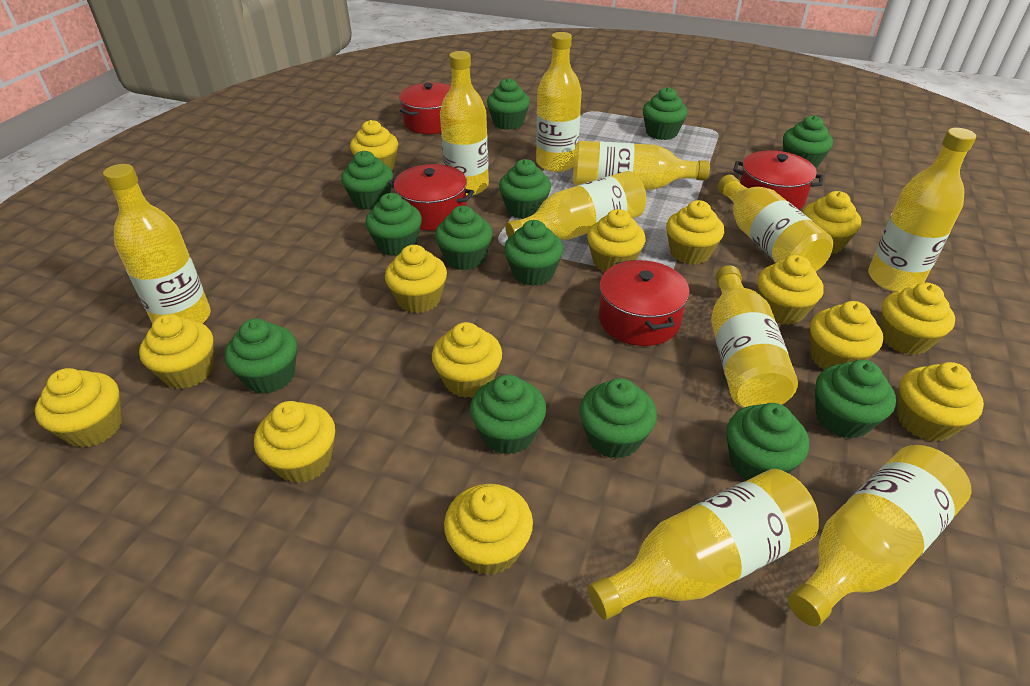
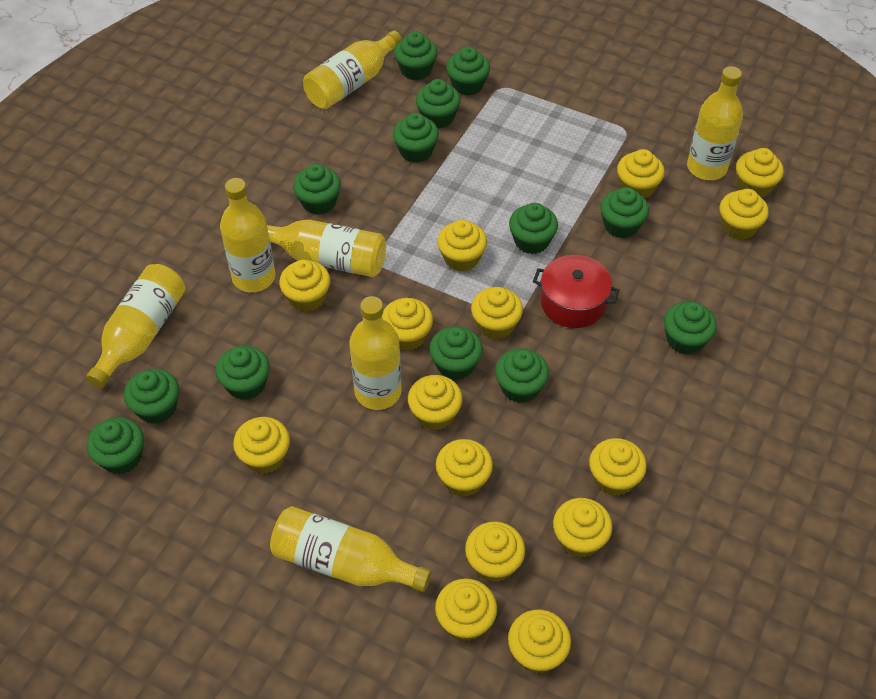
red pot: 4 -> 1
yellow bottle: 10 -> 7
yellow cupcake: 14 -> 15

